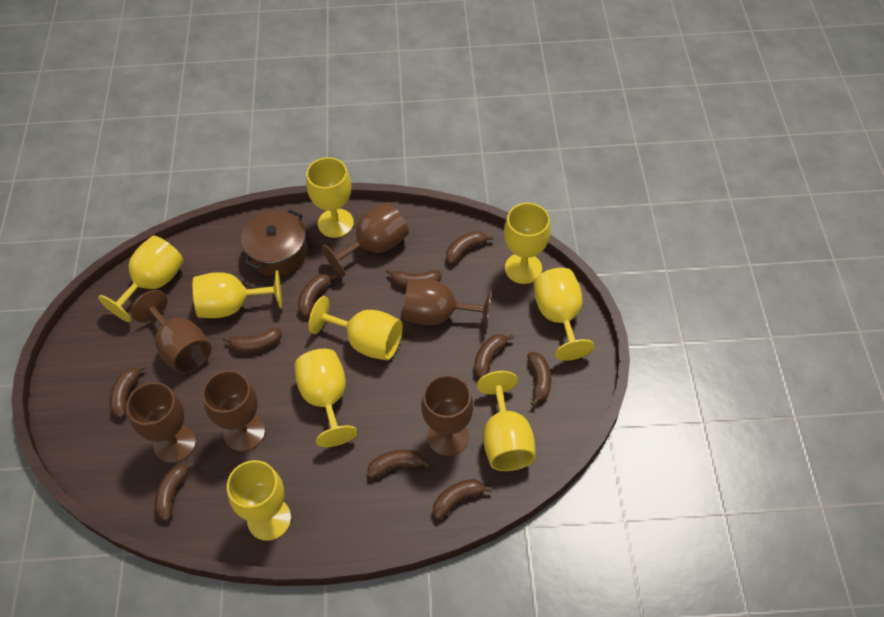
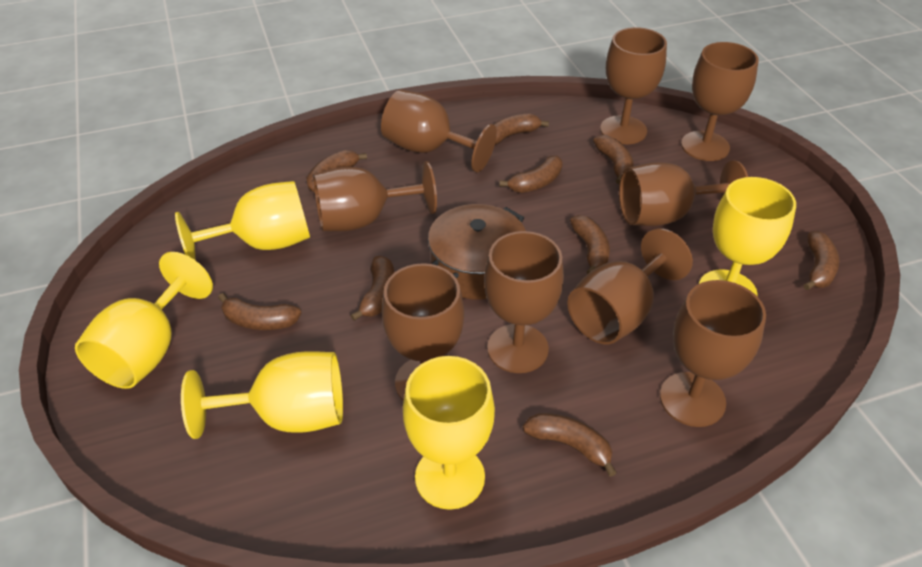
brown banana: 10 -> 9
brown goblet: 6 -> 9
yellow goblet: 9 -> 5

